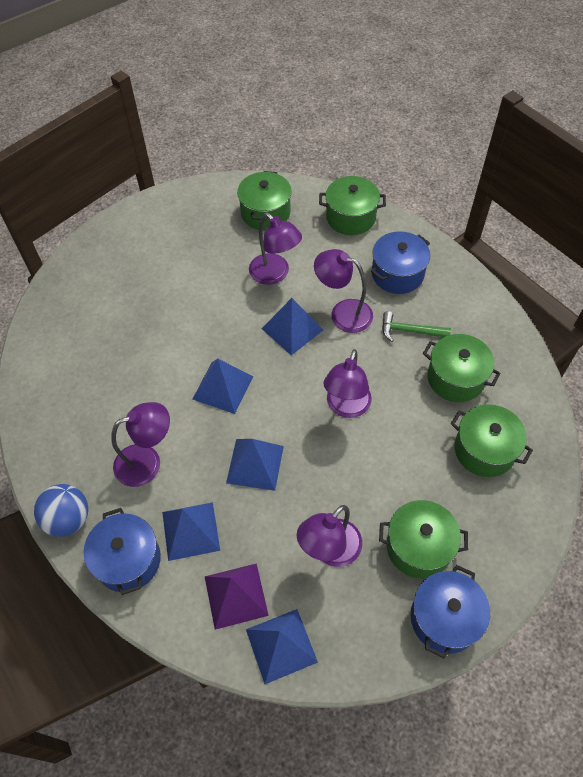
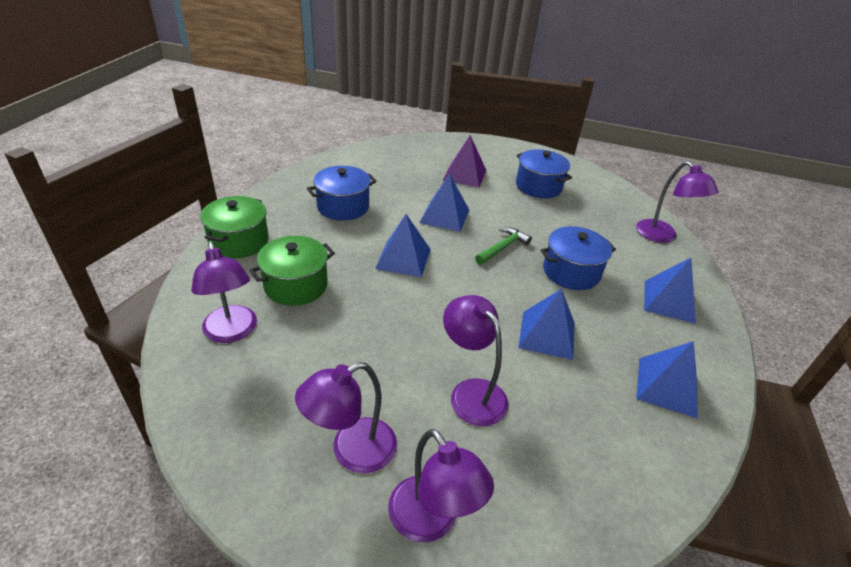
blue ball: 1 -> 0
green pot: 5 -> 2

